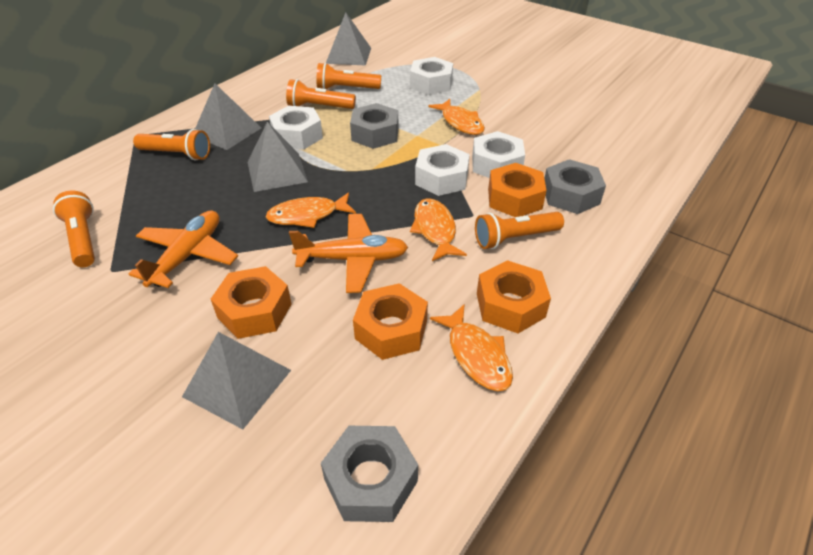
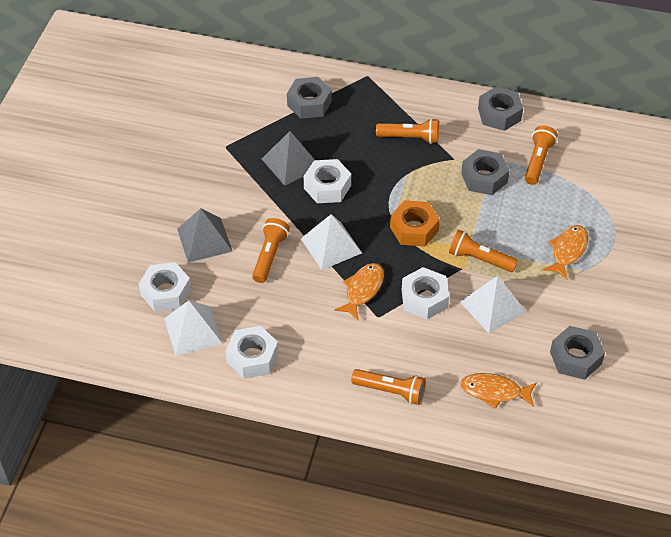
grey nut: 3 -> 4
grey pyramid: 4 -> 2
orange fish: 4 -> 3
orange nut: 4 -> 1
orange plane: 2 -> 0
white pyramid: 0 -> 3

